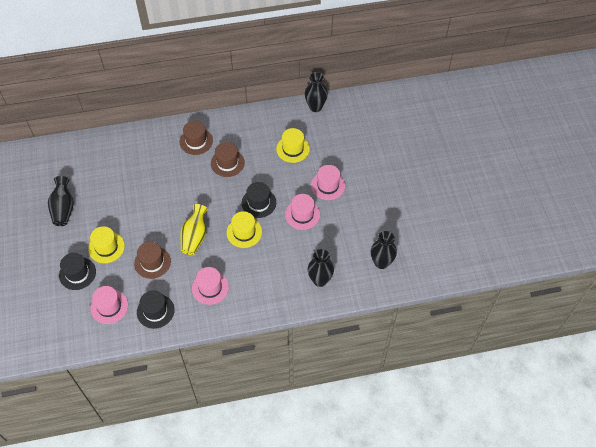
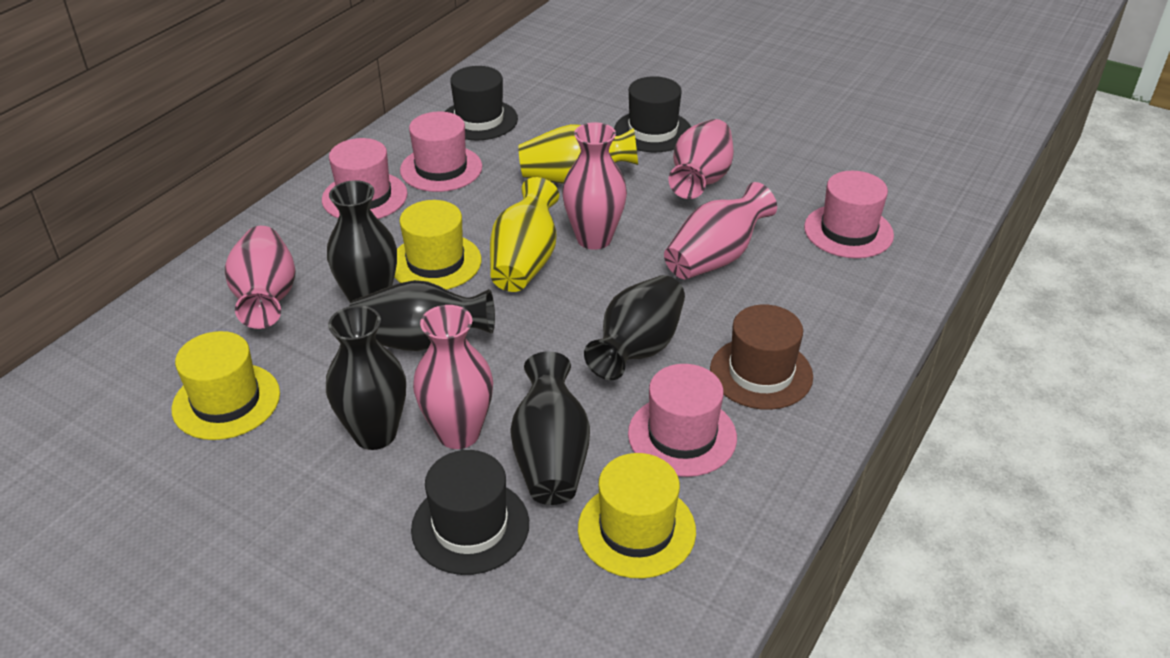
black vase: 4 -> 5
brown hat: 3 -> 1
pink vase: 0 -> 5
yellow vase: 1 -> 2

